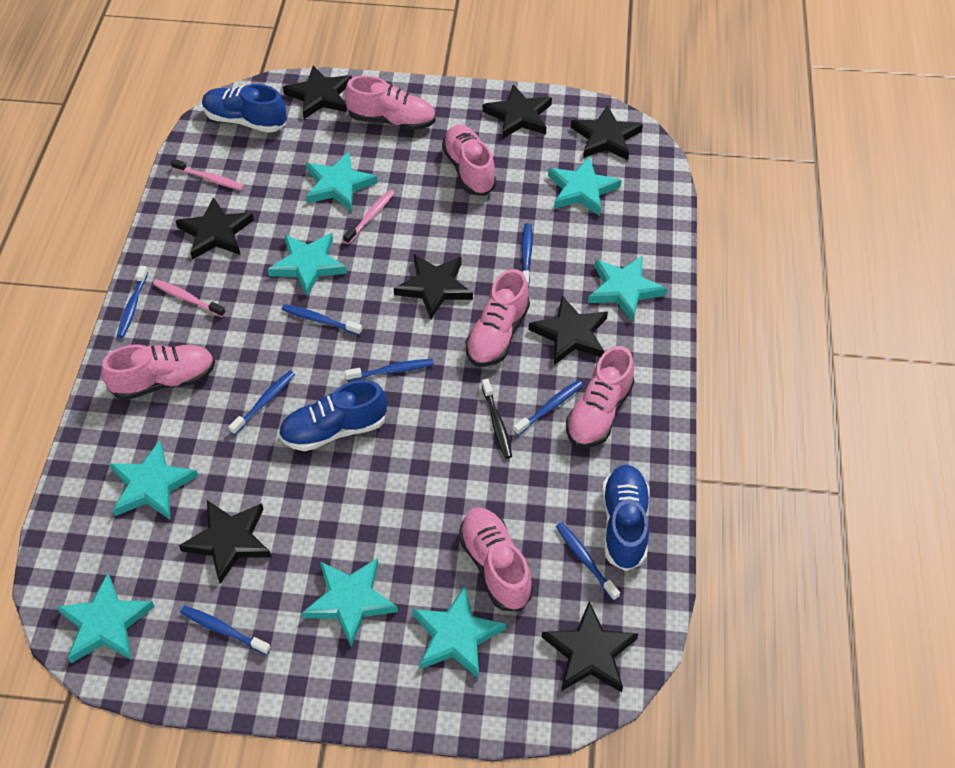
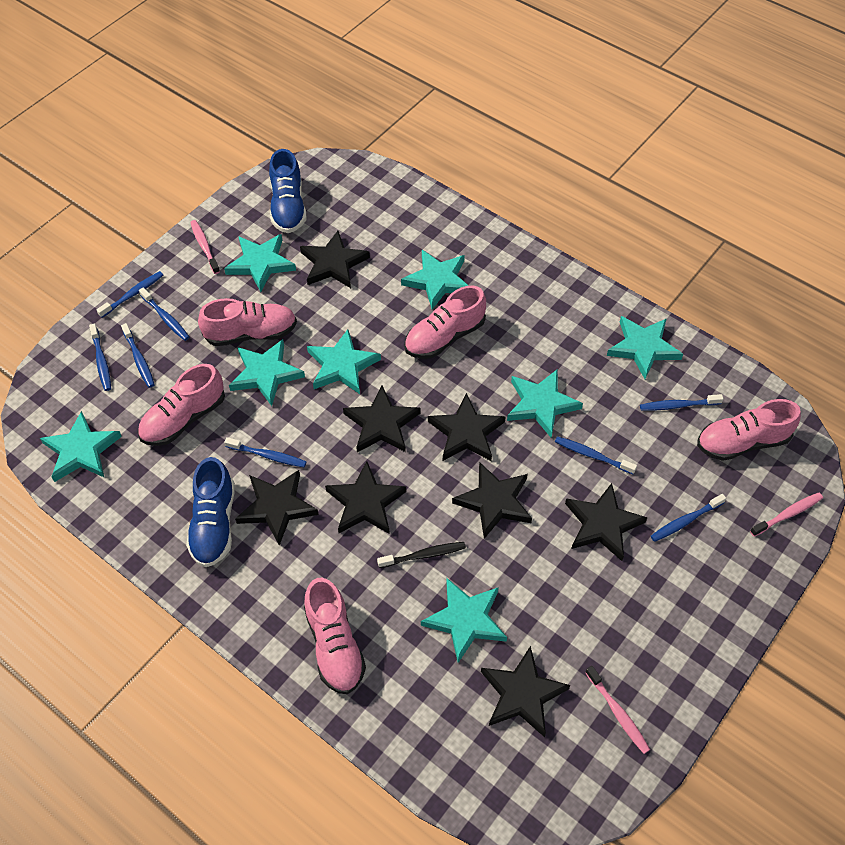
blue shoe: 3 -> 2
pink shoe: 6 -> 5

